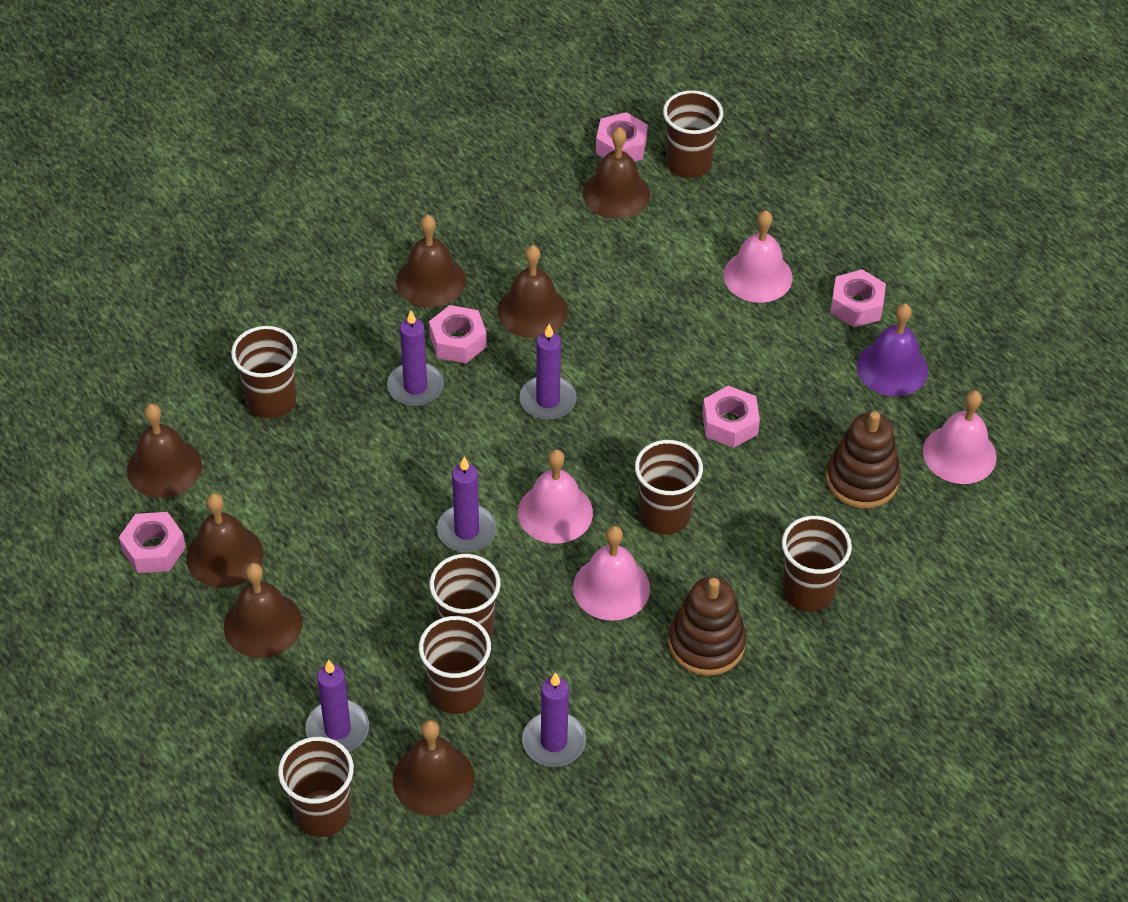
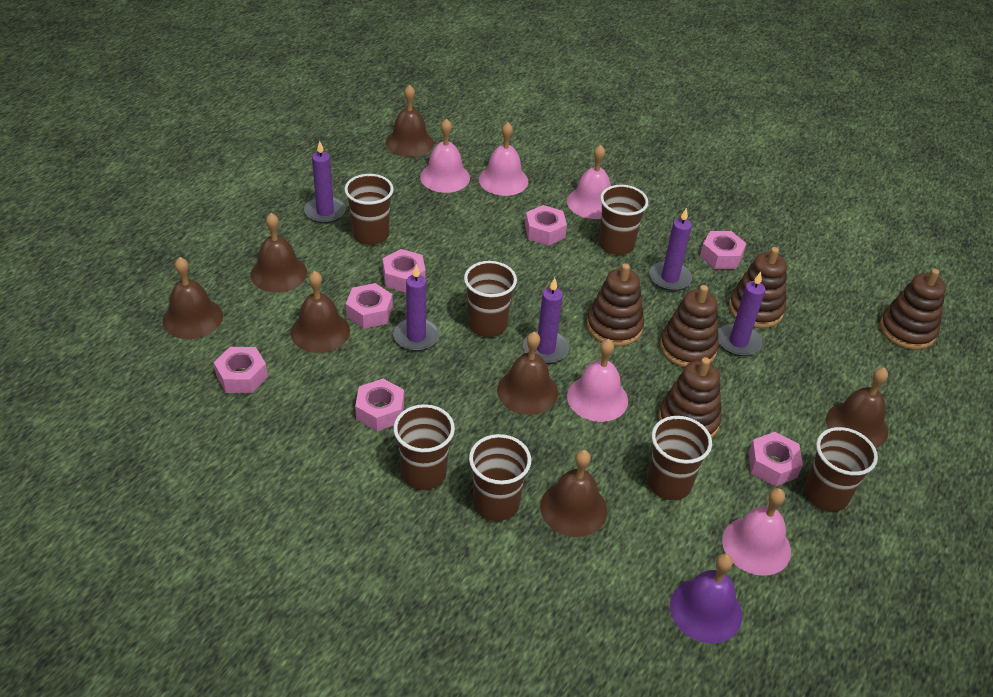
brown stacking toy: 2 -> 5
pink bell: 4 -> 5
pink nut: 5 -> 7

